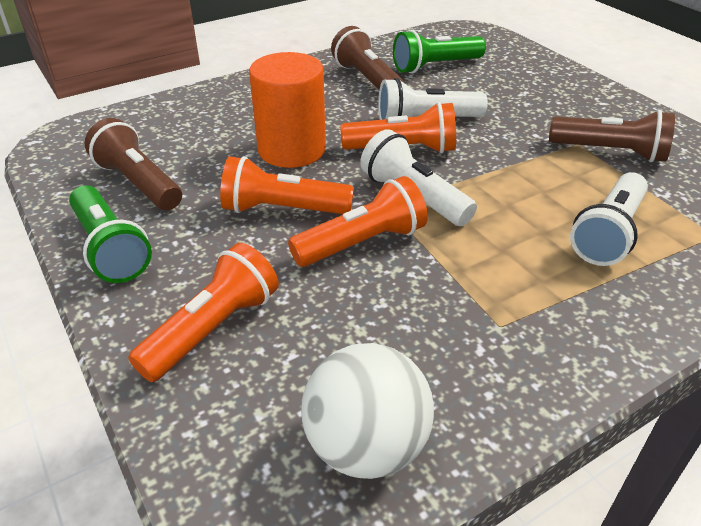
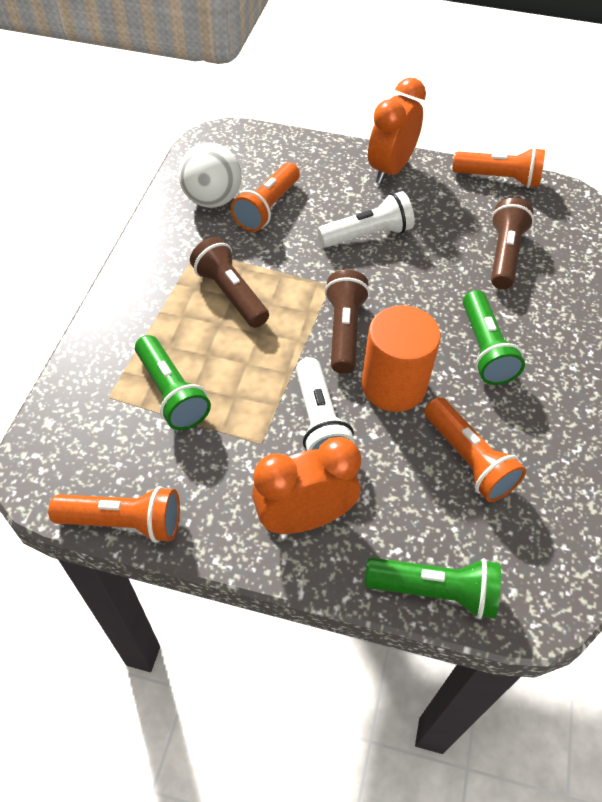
green flashlight: 2 -> 3
orange clock: 0 -> 2
white flashlight: 3 -> 2

